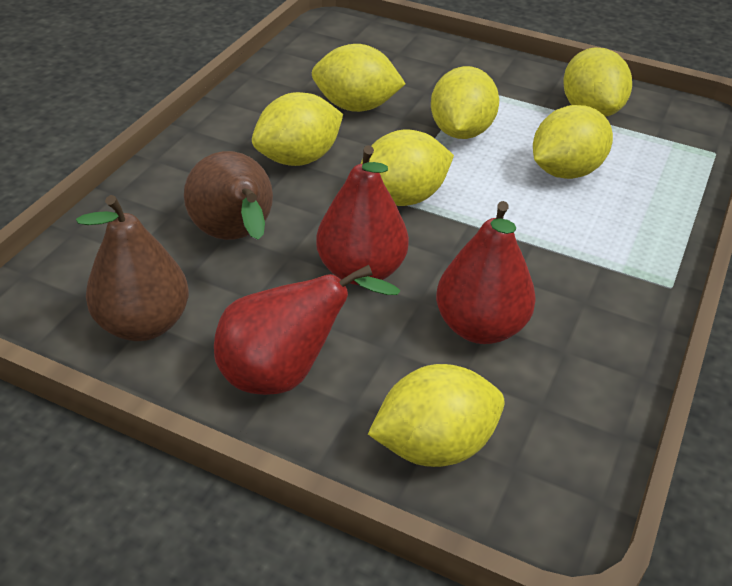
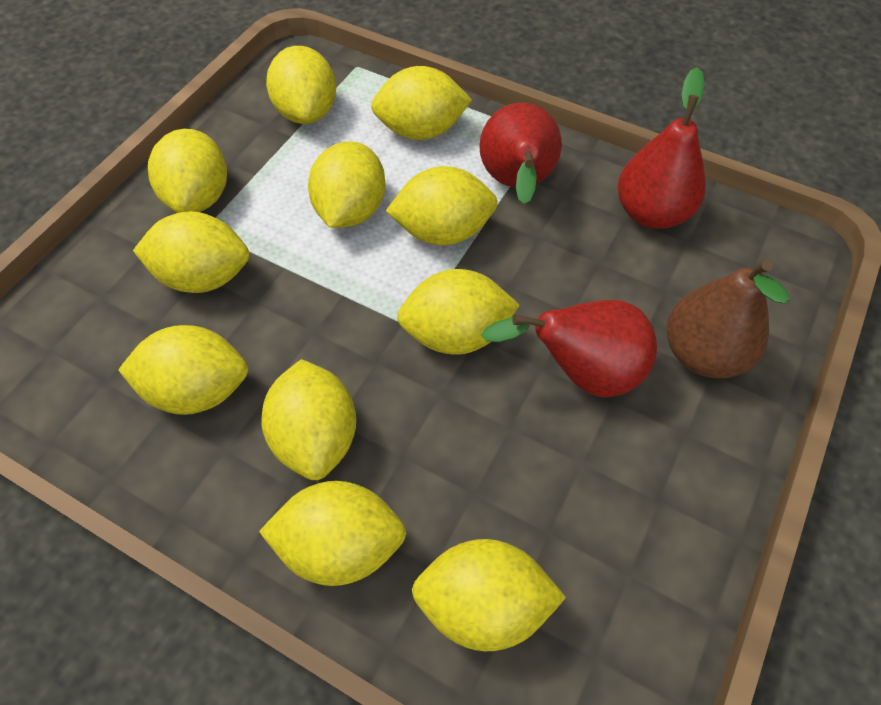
brown pear: 2 -> 1
yellow lemon: 7 -> 11

